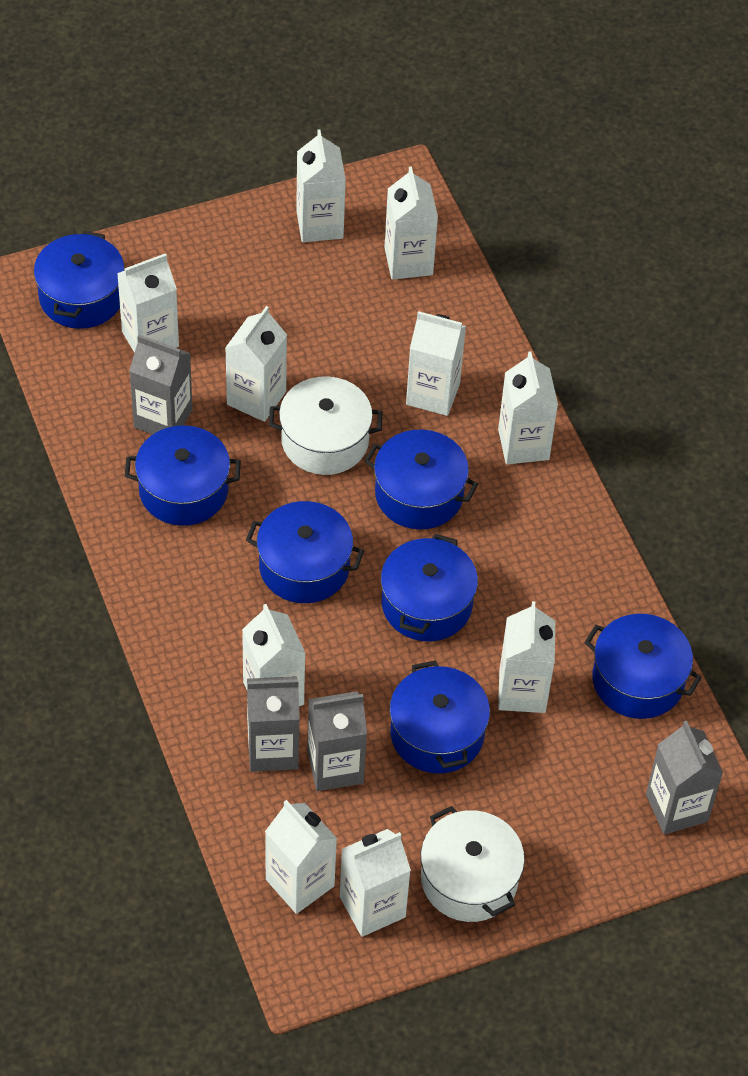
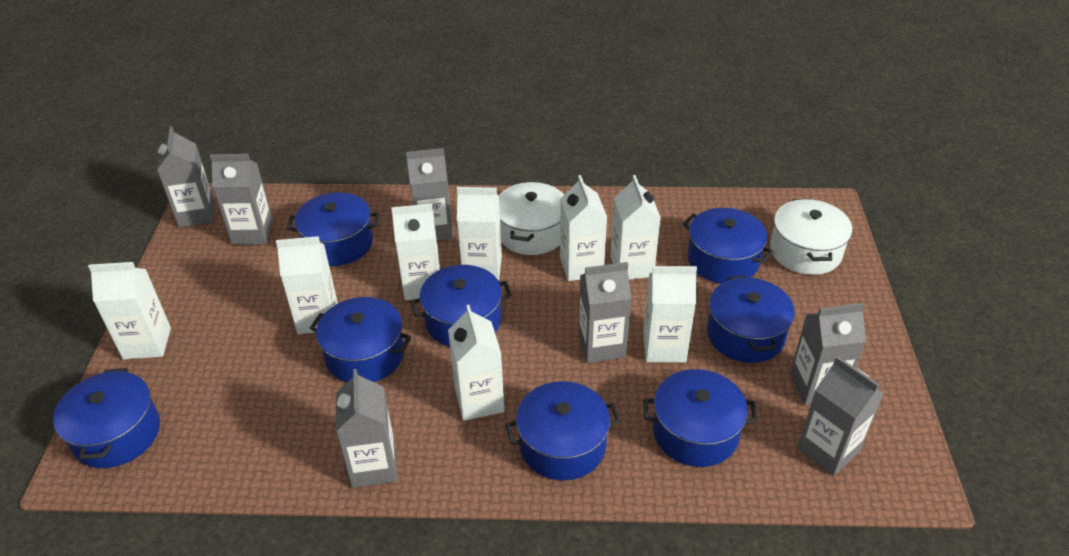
blue pot: 7 -> 8
grey carton: 4 -> 7
white carton: 10 -> 8

